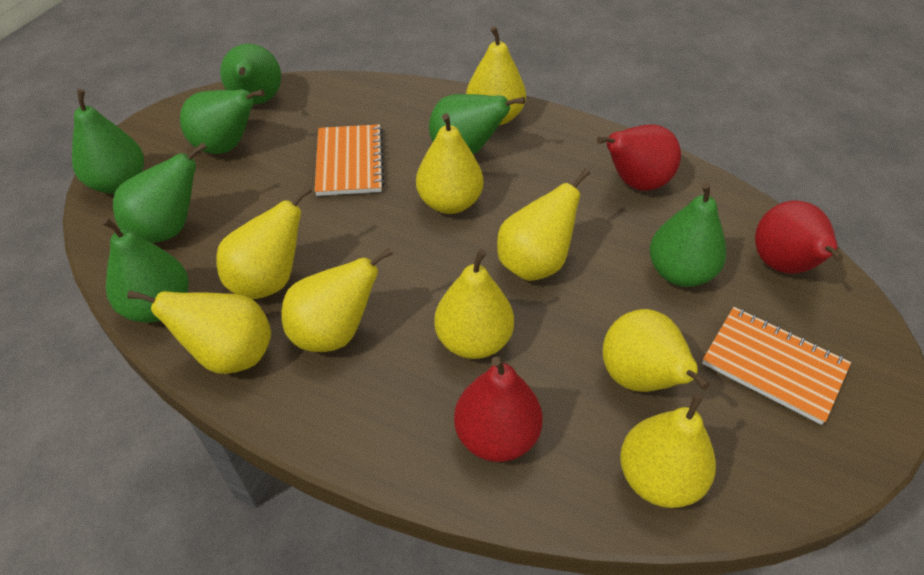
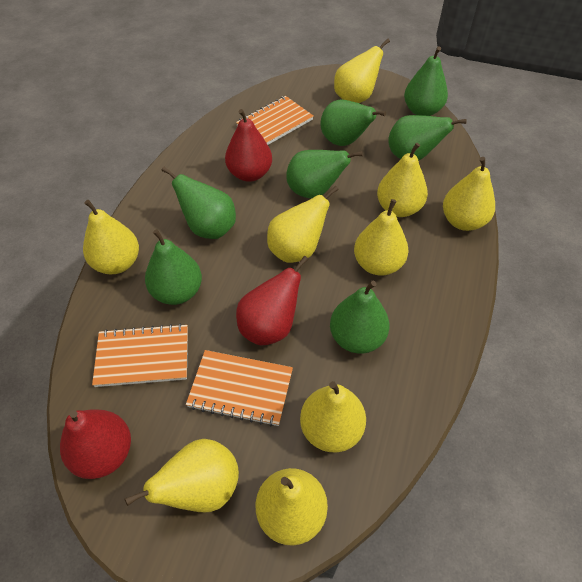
orange notebook: 2 -> 3

